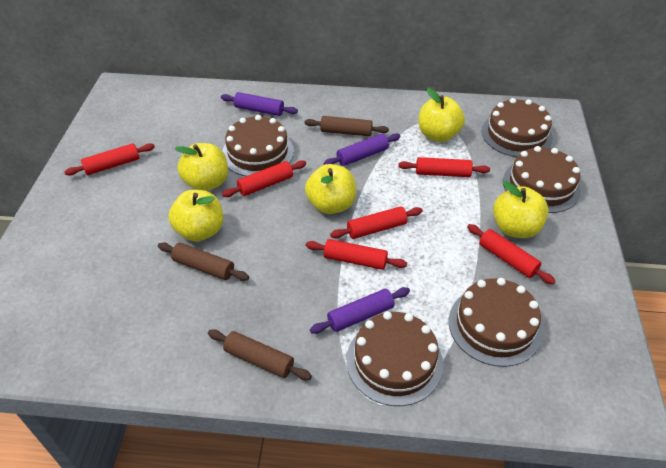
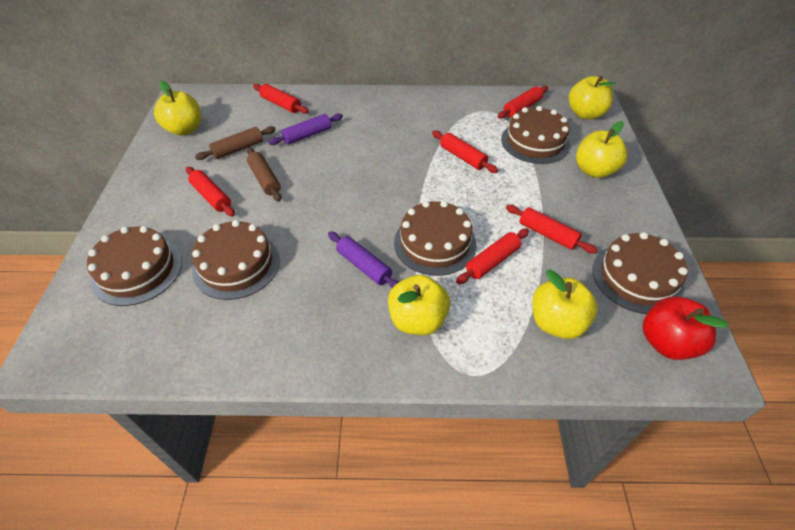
brown rolling pin: 3 -> 2
purple rolling pin: 3 -> 2
red apple: 0 -> 1

